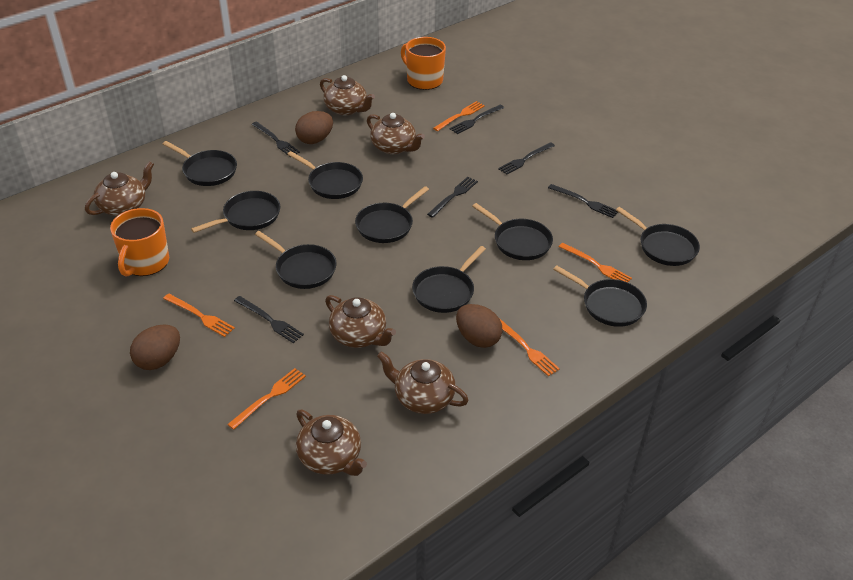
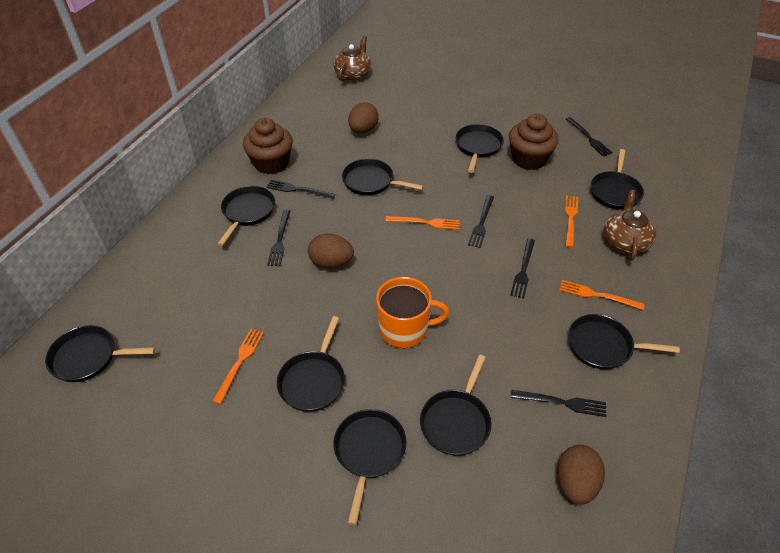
brown cupcake: 0 -> 2
brown teapot: 6 -> 2
orange fork: 5 -> 4
orange mug: 2 -> 1

